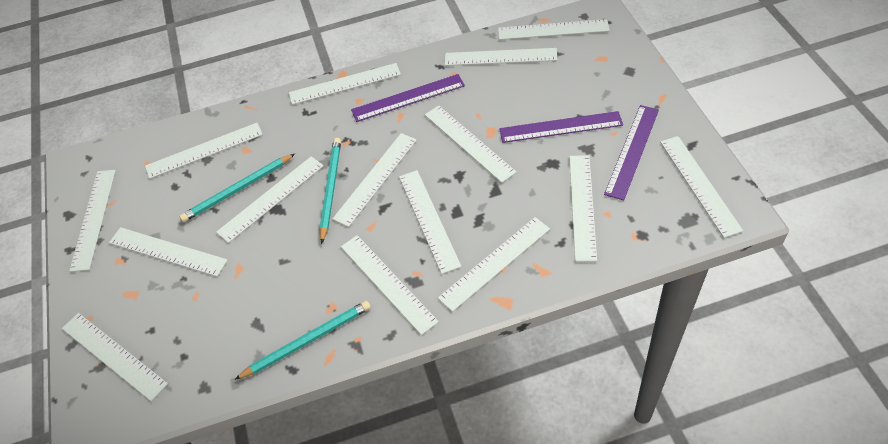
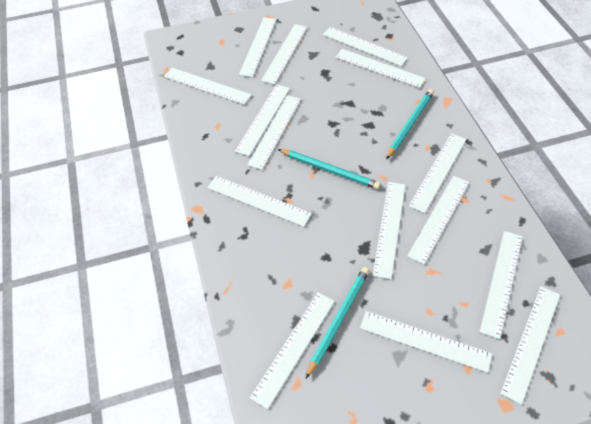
purple ruler: 3 -> 0

